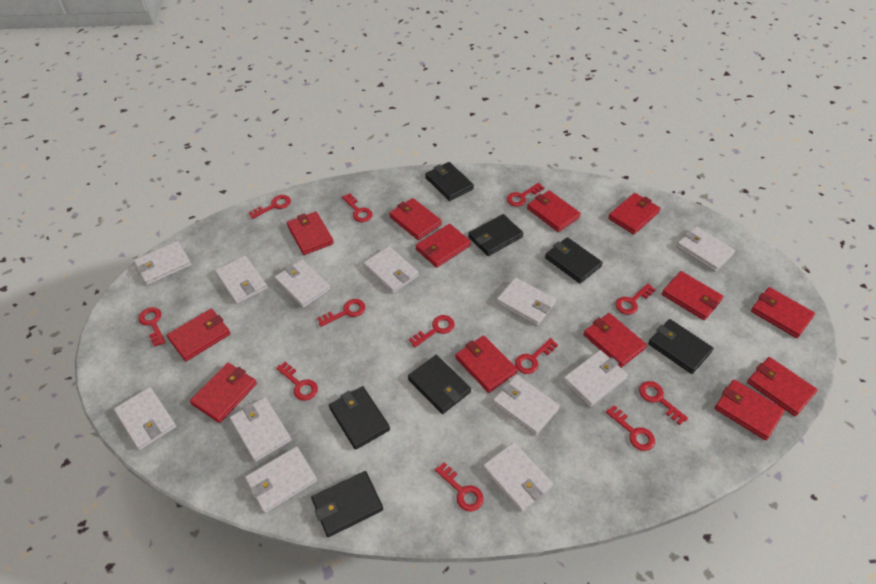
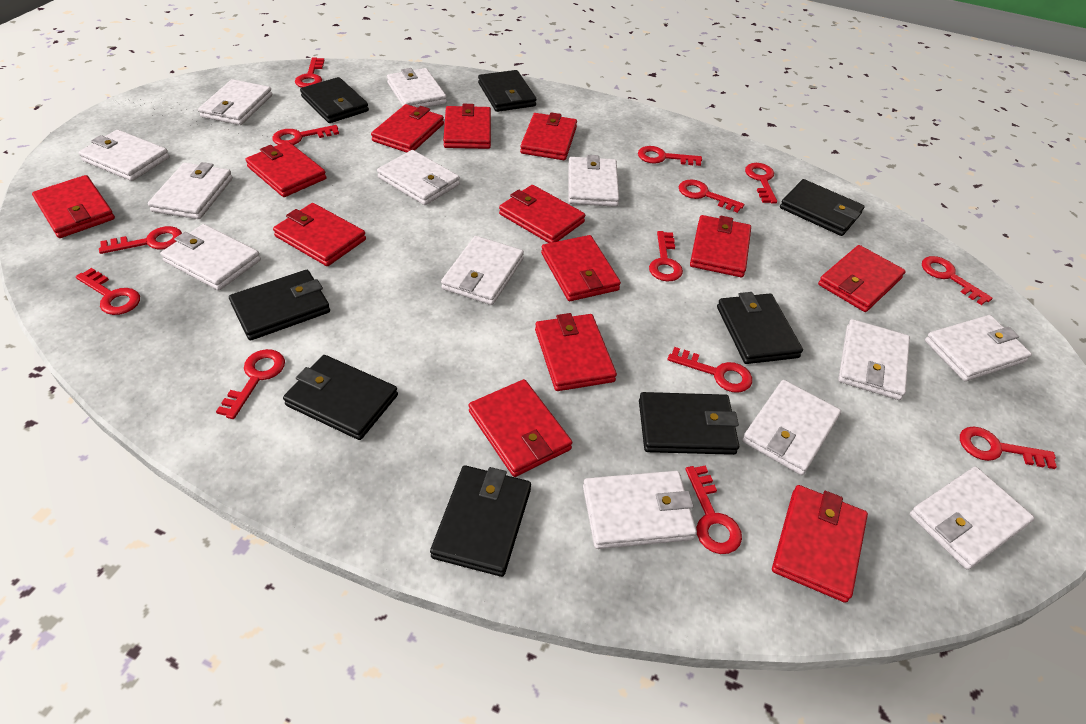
black wallet: 7 -> 8
red key: 12 -> 13
white wallet: 12 -> 13

